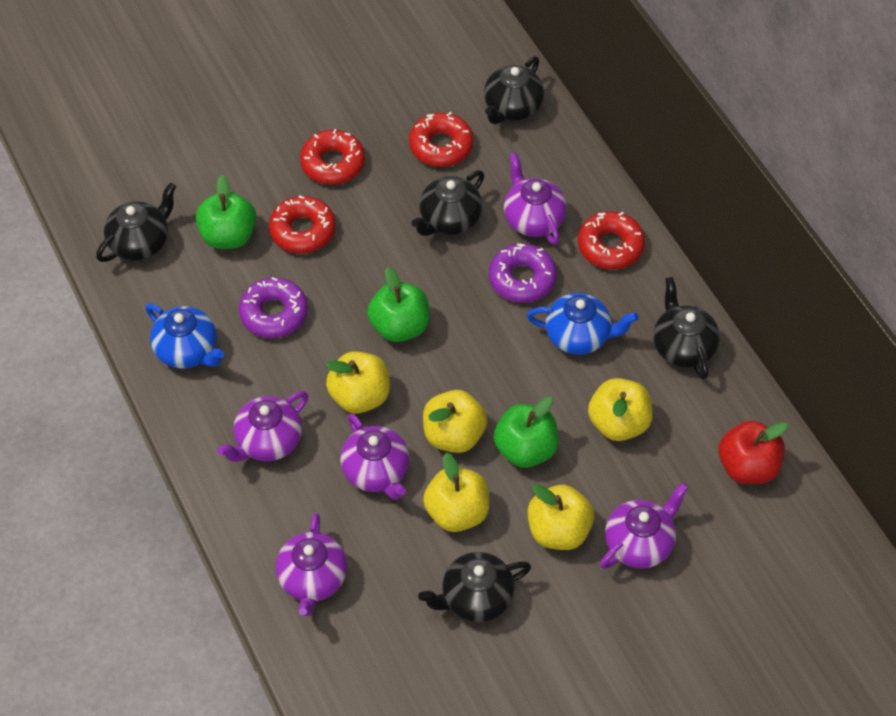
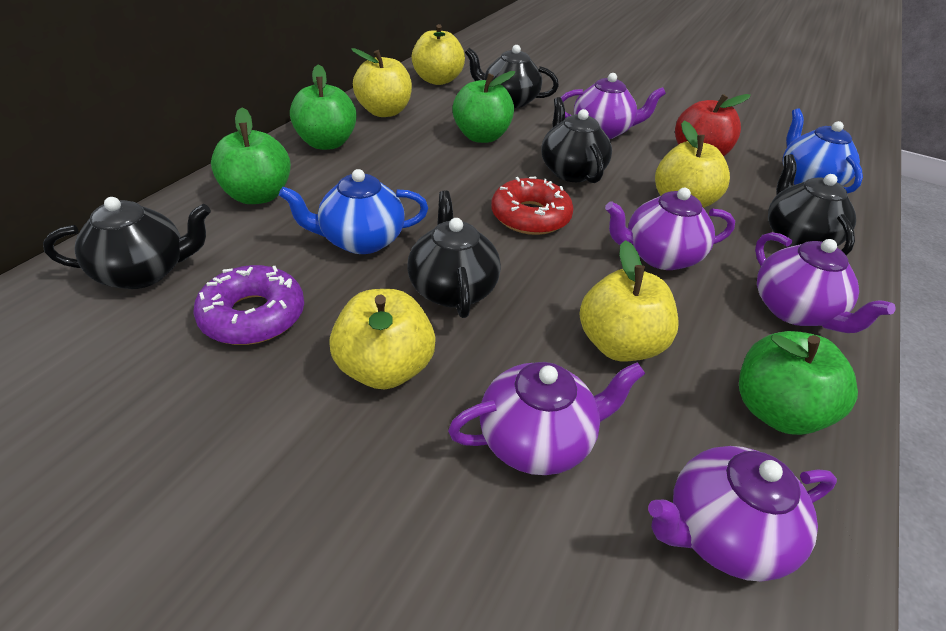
green apple: 3 -> 4
purple donut: 2 -> 1
red donut: 4 -> 1

